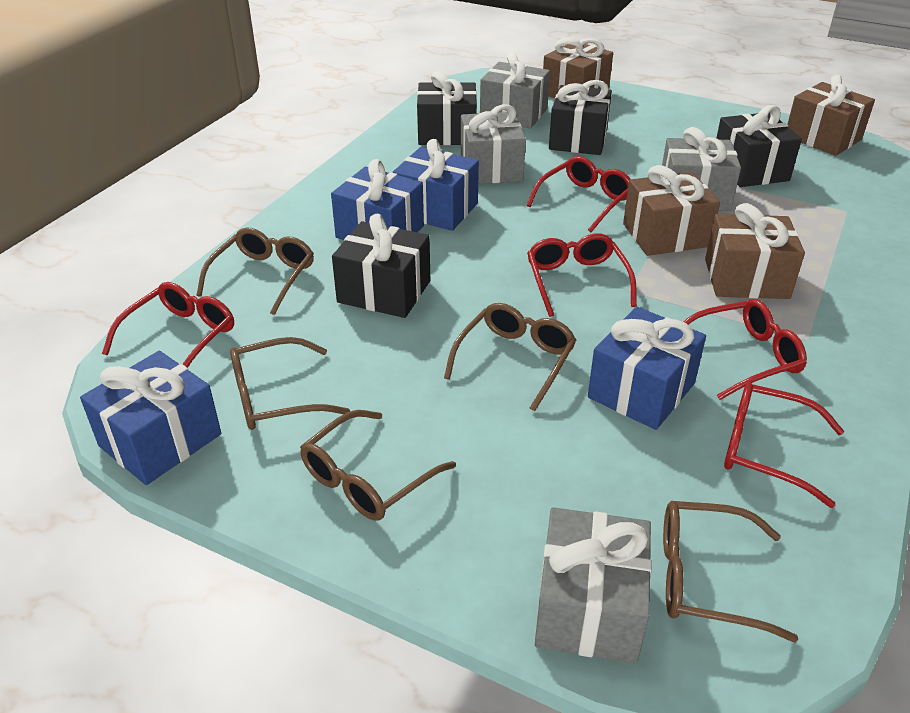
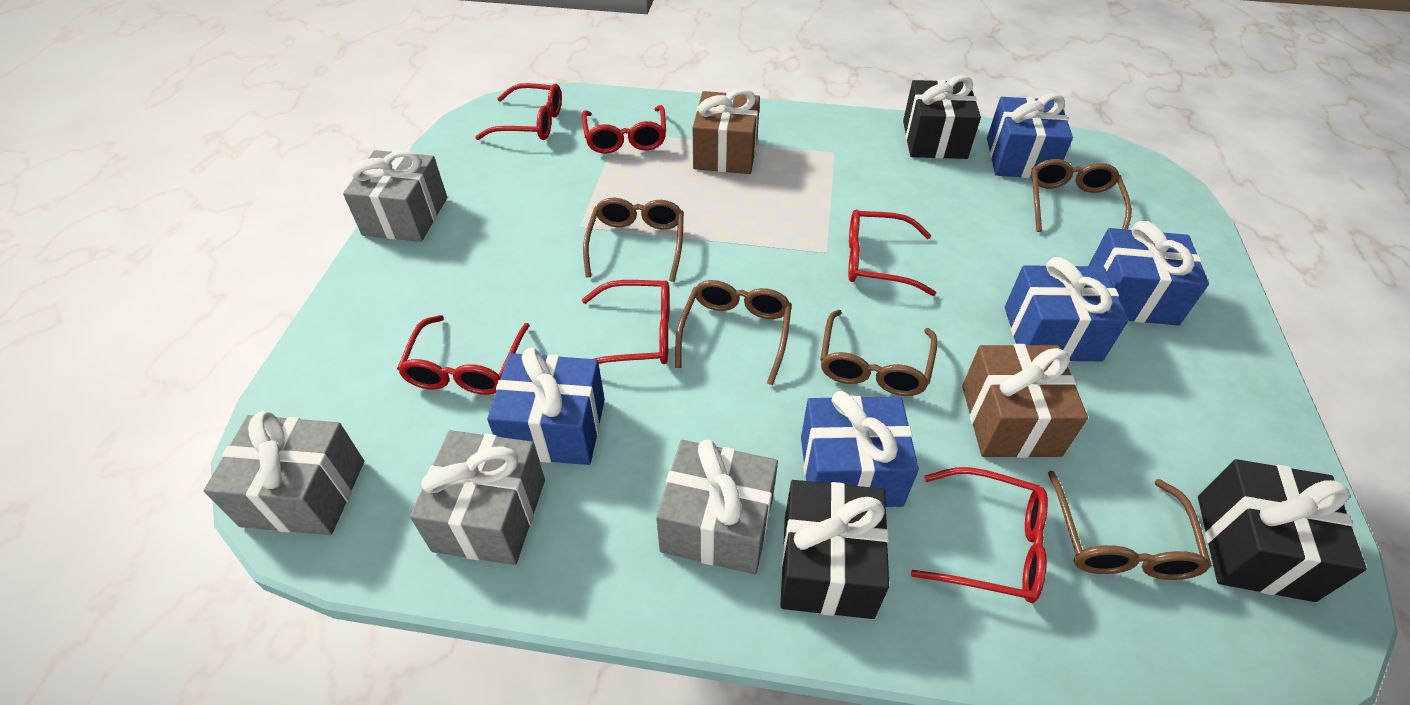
black gift: 4 -> 3
blue gift: 4 -> 5
brown gift: 4 -> 2
red glasses: 5 -> 6

